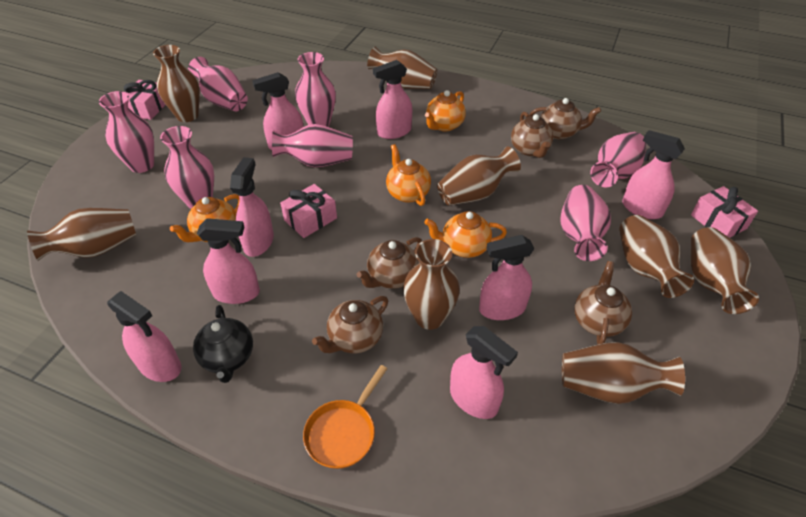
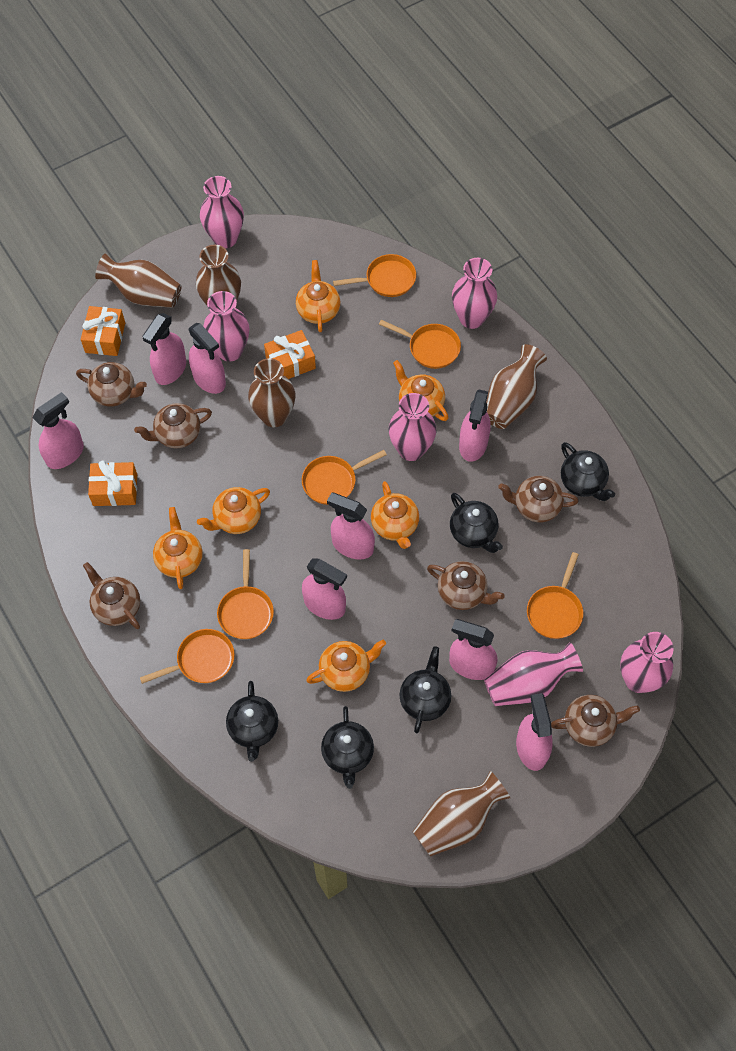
black teapot: 1 -> 5
brown teapot: 5 -> 6
brown vase: 8 -> 5
orange gift: 0 -> 3
orange pan: 1 -> 6
orange teapot: 4 -> 6
pink gift: 3 -> 0
pink vase: 7 -> 6

